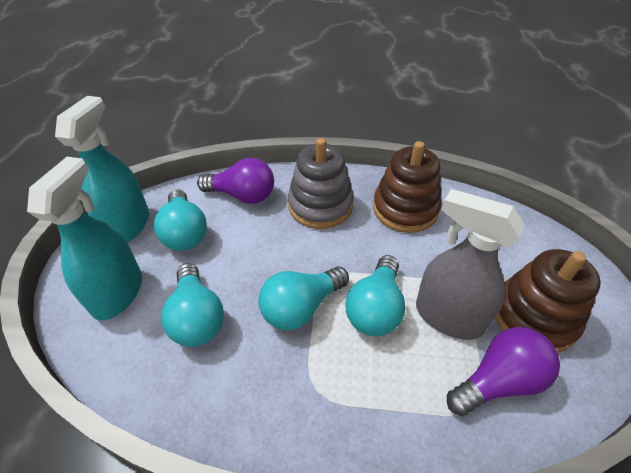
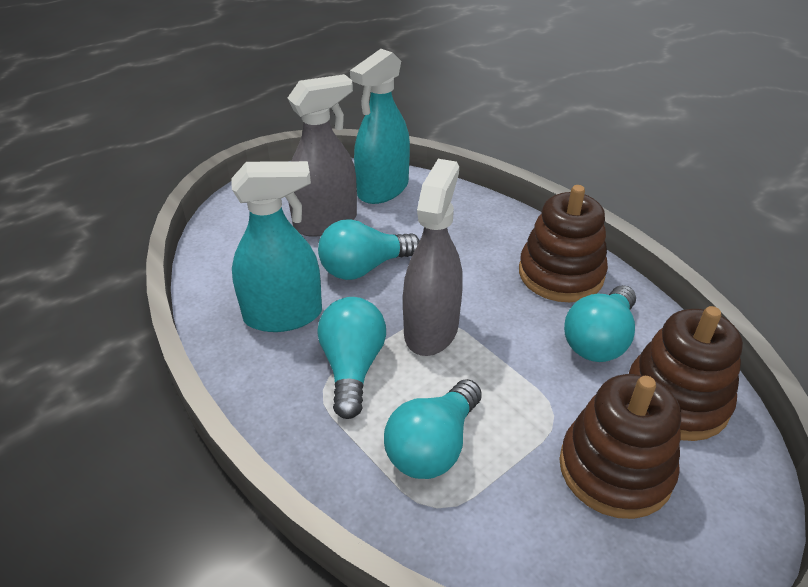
brown stacking toy: 2 -> 3
grey spray bottle: 1 -> 2
grey stacking toy: 1 -> 0
purple light bulb: 2 -> 0

